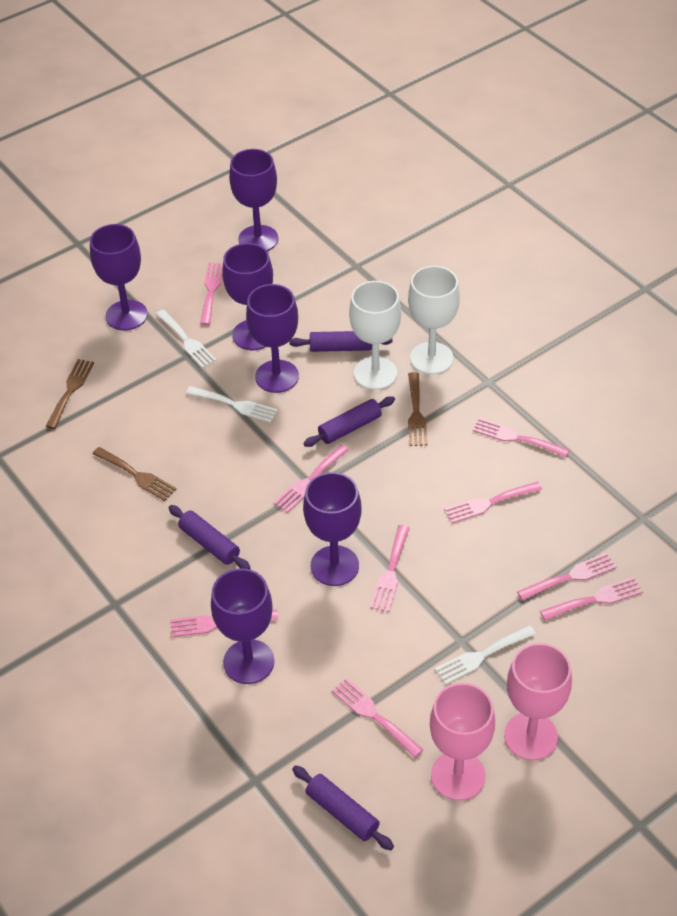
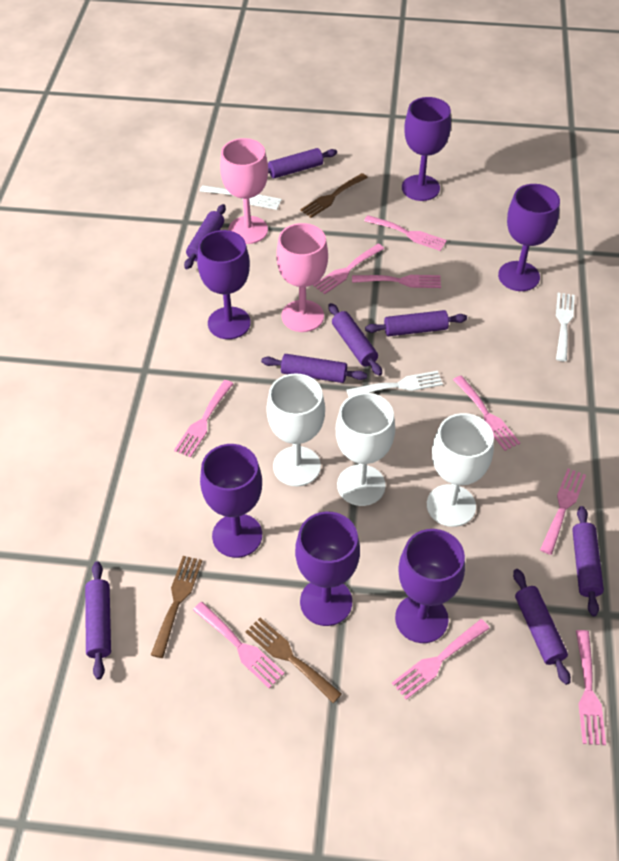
purple rolling pin: 4 -> 8
white goblet: 2 -> 3

